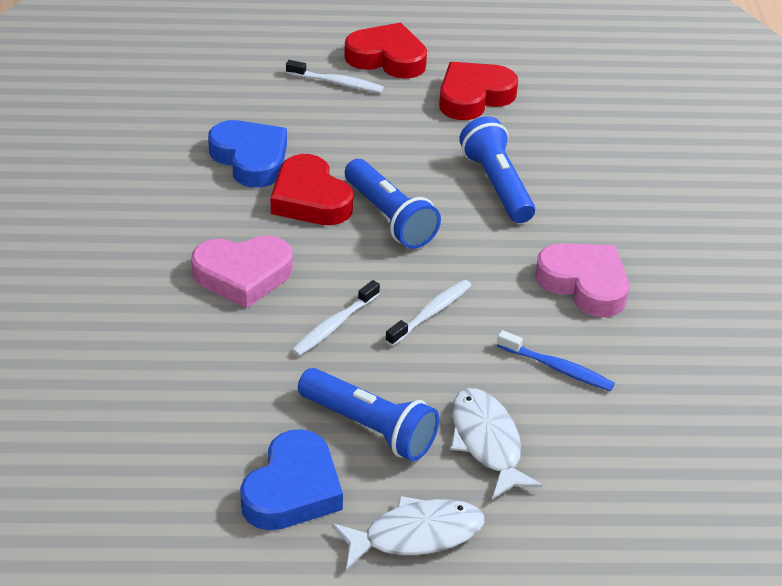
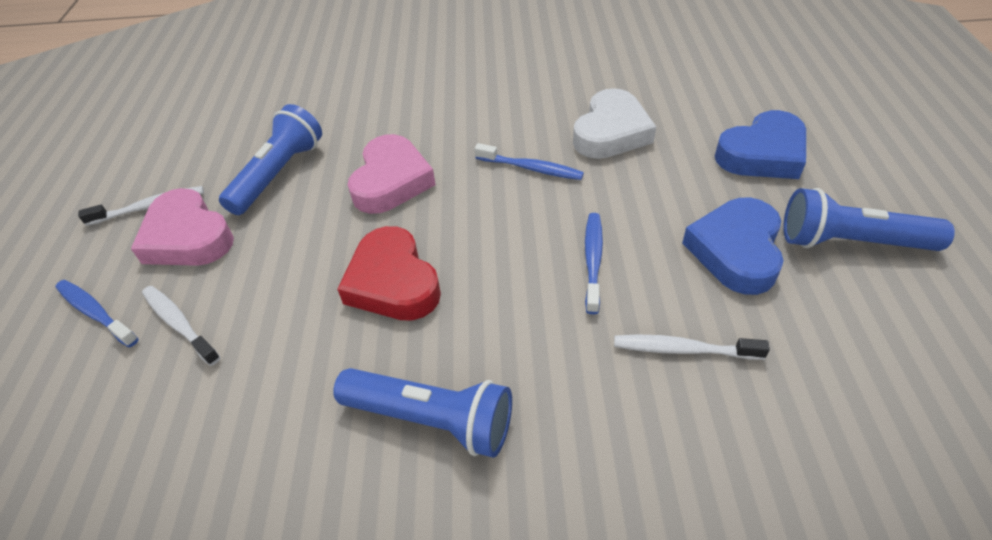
blue toothbrush: 1 -> 3
red heart: 3 -> 1
white fish: 2 -> 0
white heart: 0 -> 1

